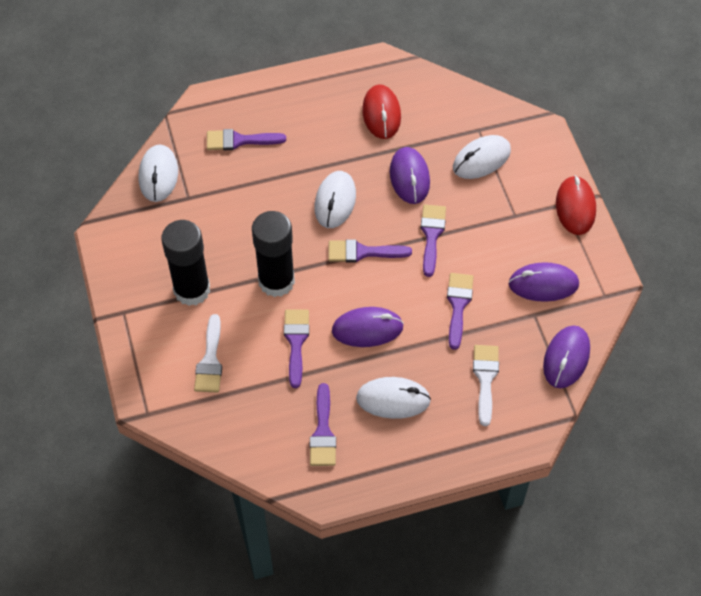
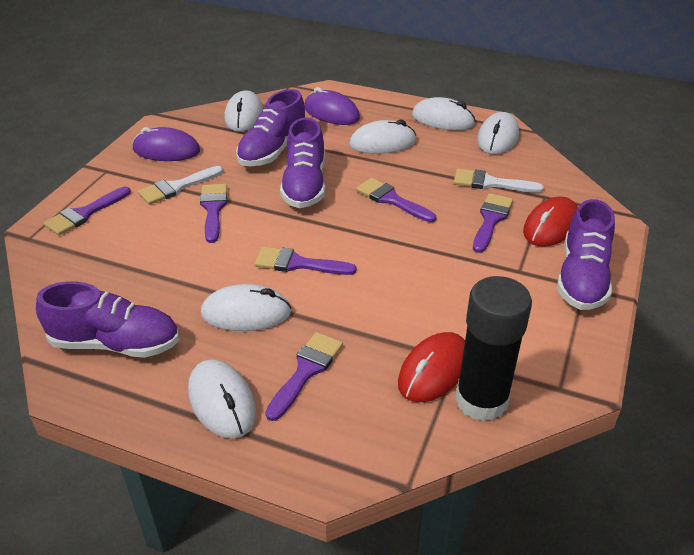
black glue stick: 2 -> 1
purple mouse: 4 -> 2
purple shoe: 0 -> 4
white mouse: 4 -> 6

